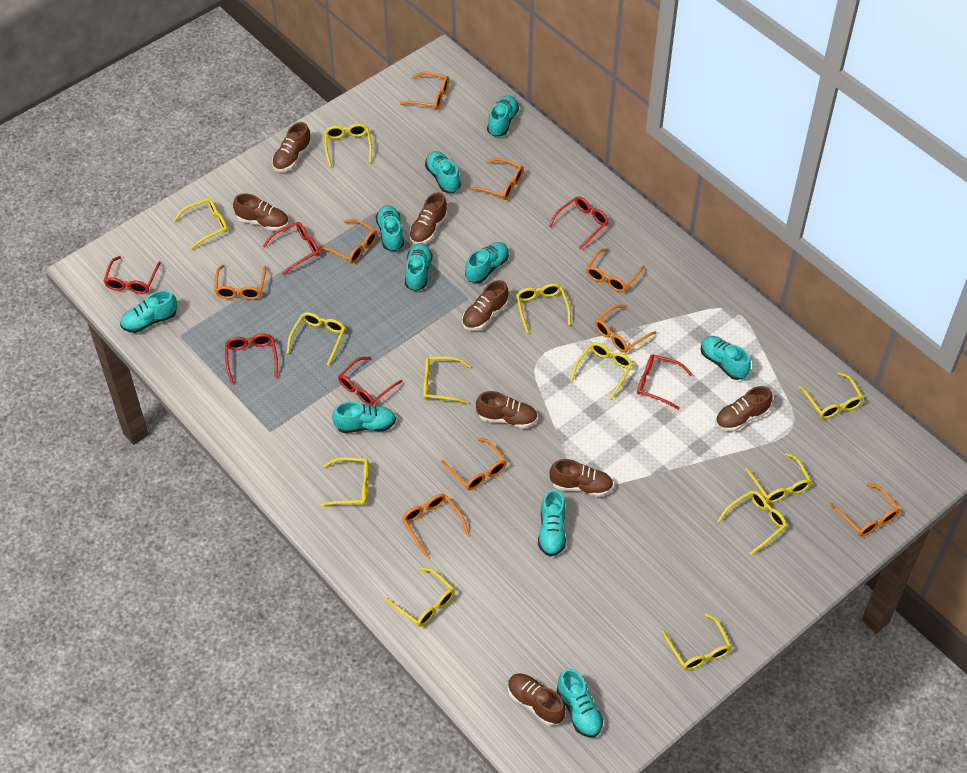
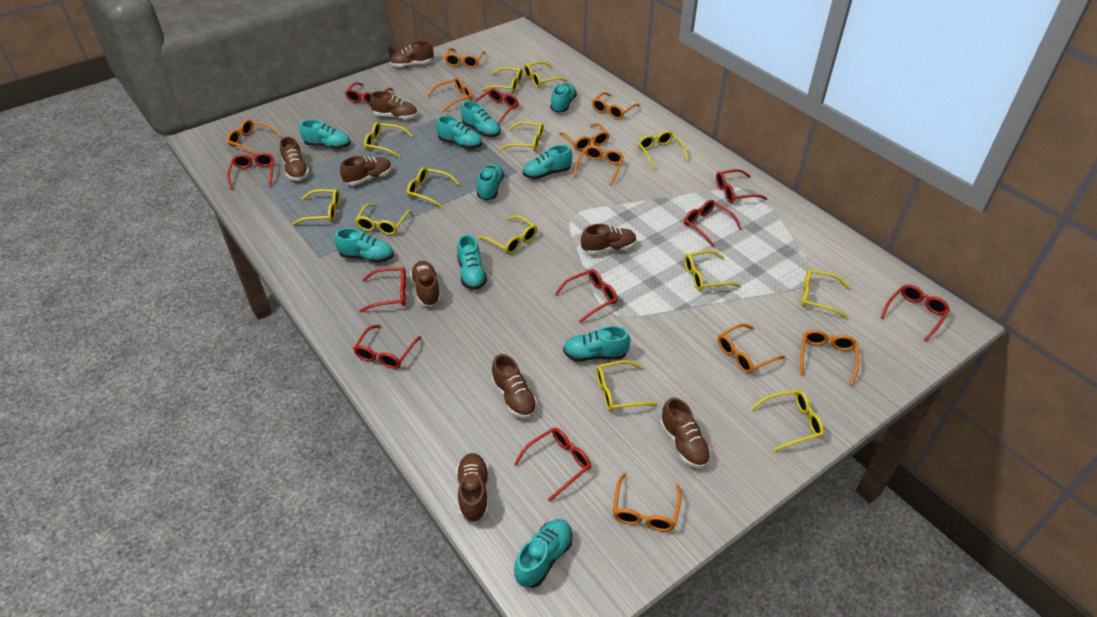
brown shoe: 8 -> 9
red glasses: 6 -> 10
yellow glasses: 12 -> 13

